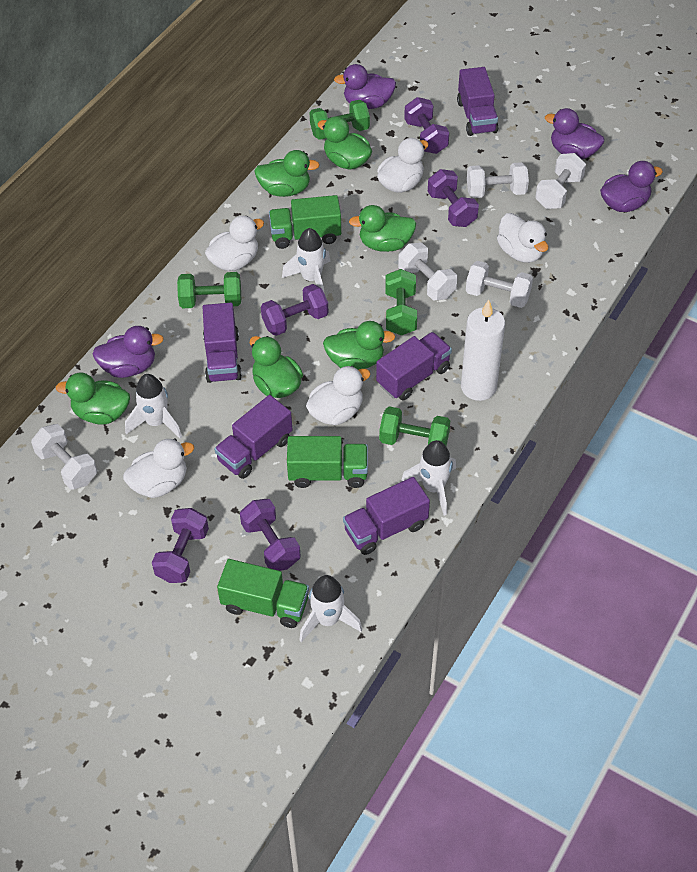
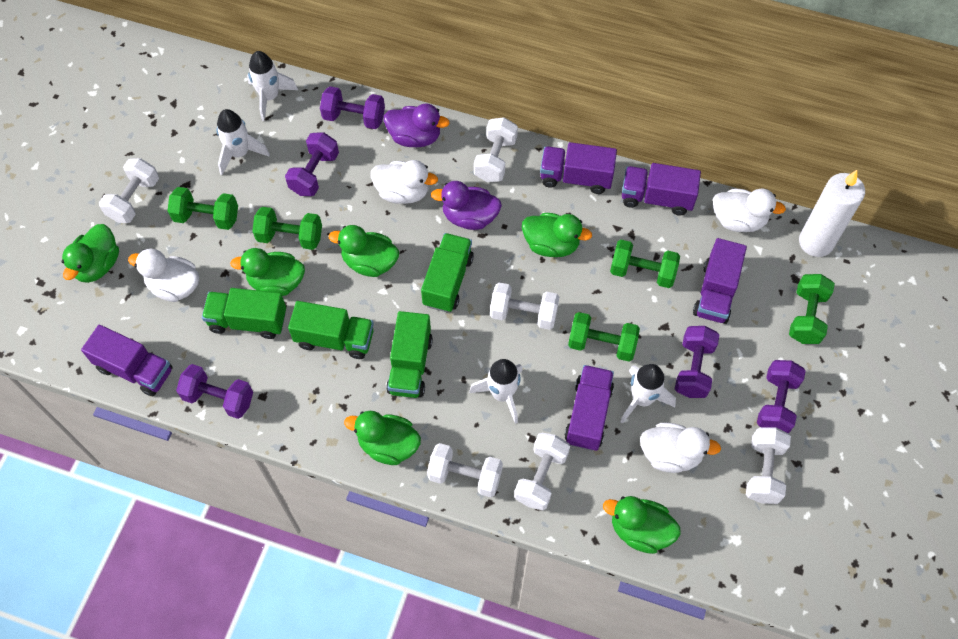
green dumbbell: 4 -> 5
green truck: 3 -> 4
purple duck: 4 -> 2
white duck: 5 -> 4
white dumbbell: 5 -> 6

